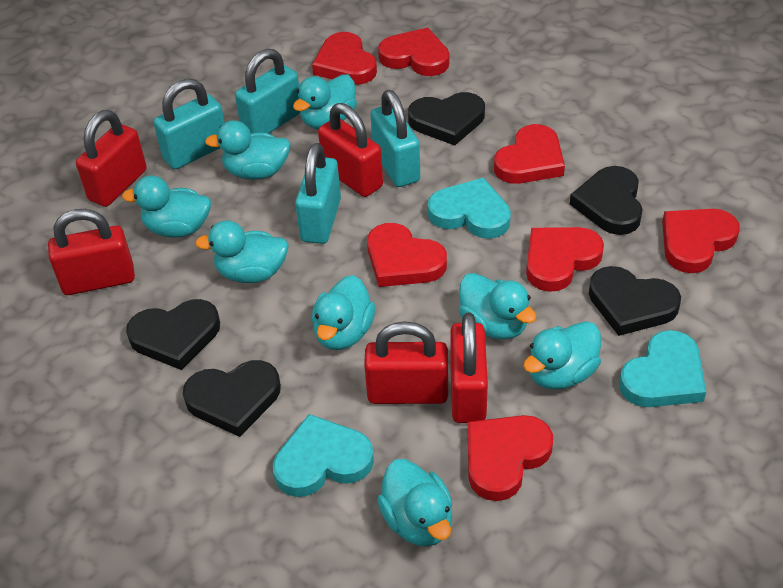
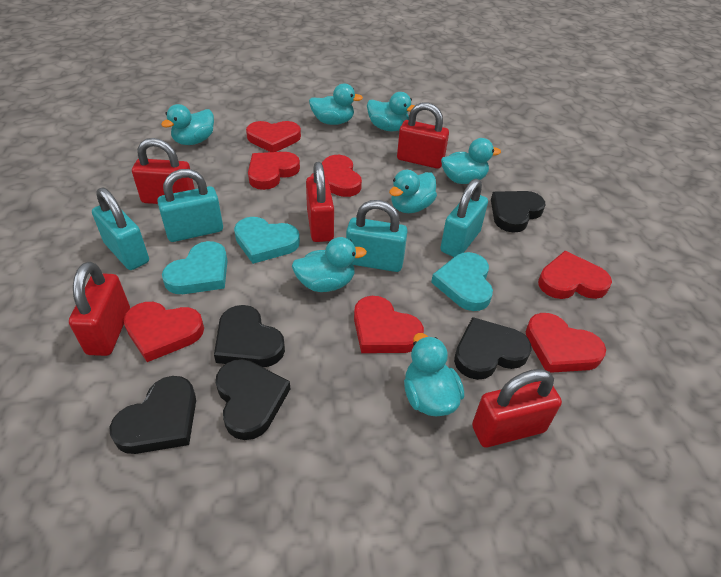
turquoise duck: 8 -> 7

